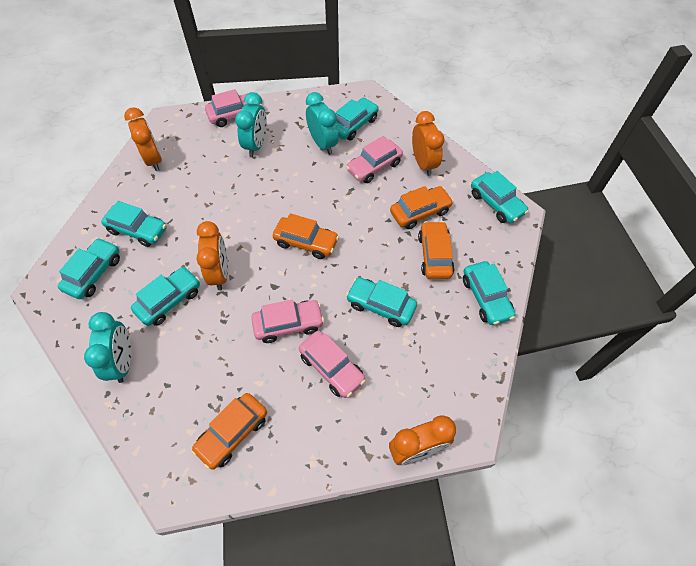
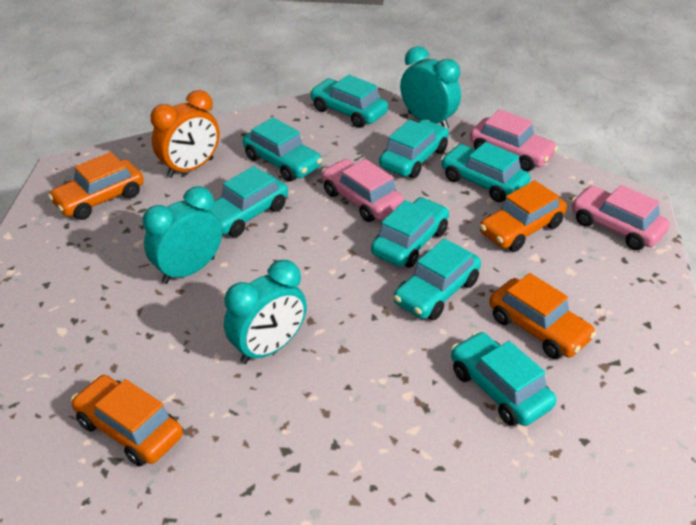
orange clock: 4 -> 1
pink car: 4 -> 3
turquoise car: 7 -> 8

